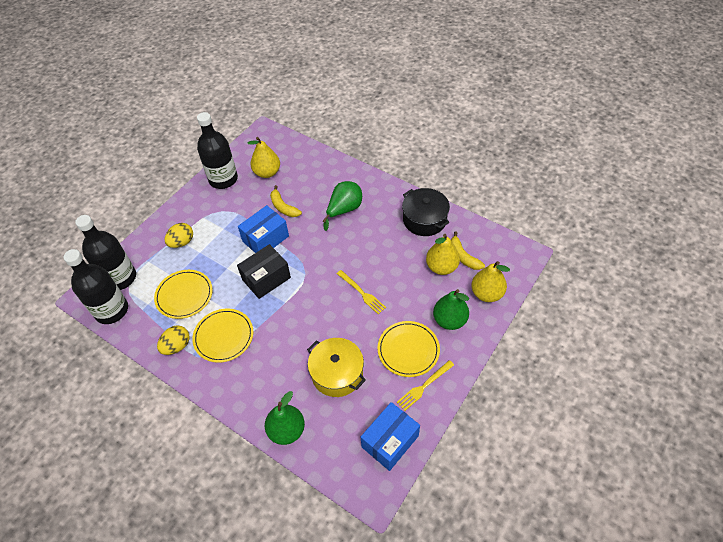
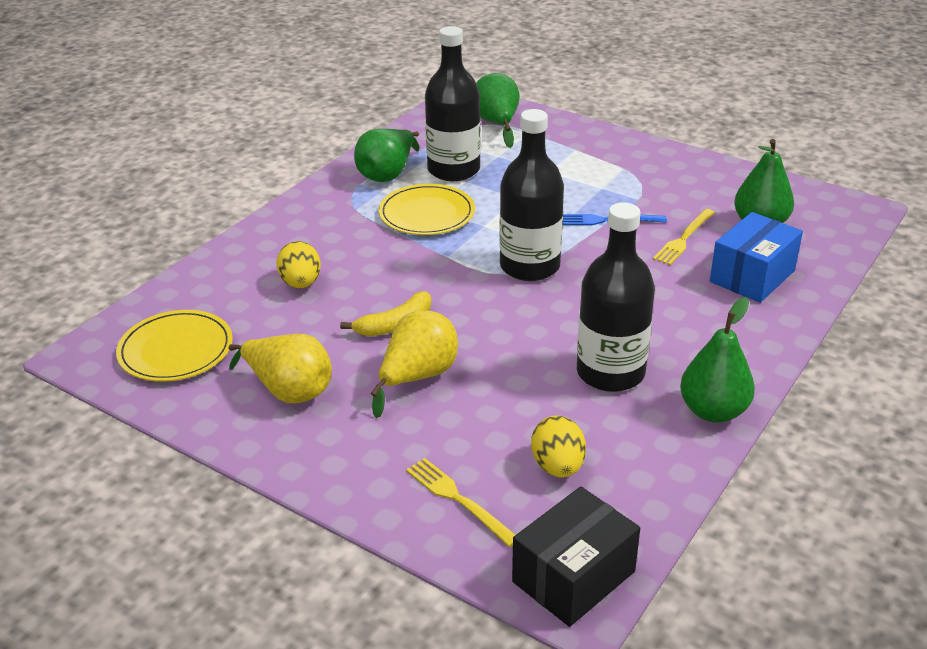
black pot: 1 -> 0
blue box: 2 -> 1
blue fork: 0 -> 1
green pear: 3 -> 4
yellow banana: 2 -> 1
yellow pear: 3 -> 2
yellow plate: 3 -> 2
yellow pot: 1 -> 0

